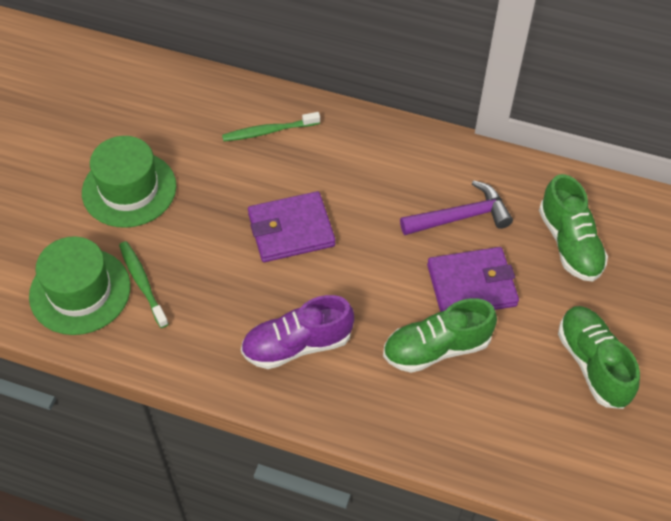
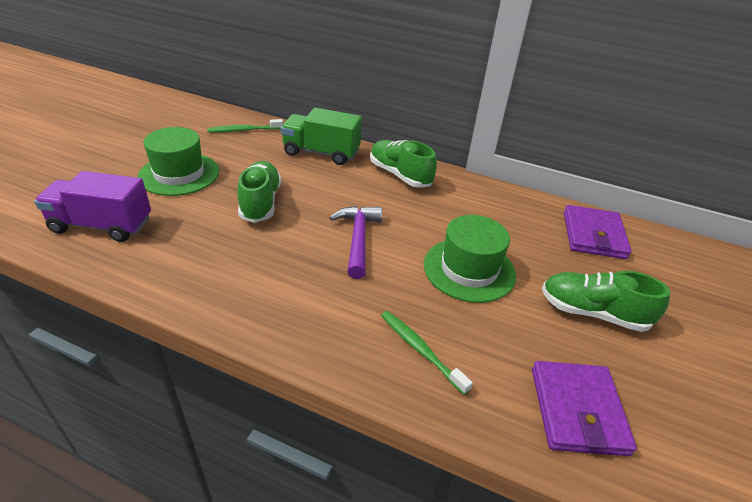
green truck: 0 -> 1
purple shoe: 1 -> 0
purple truck: 0 -> 1

